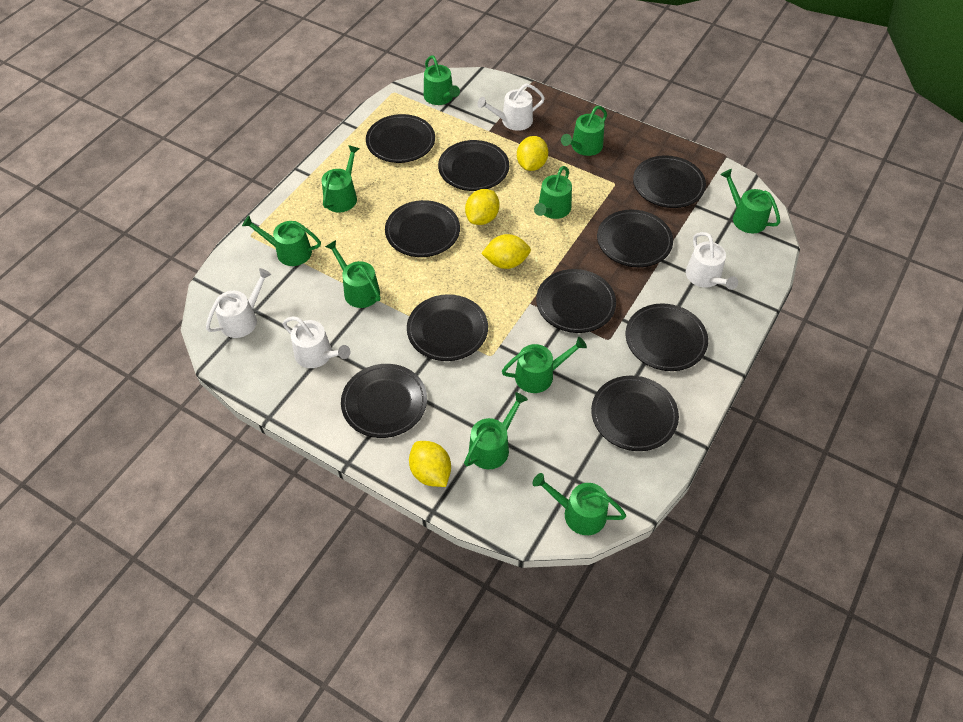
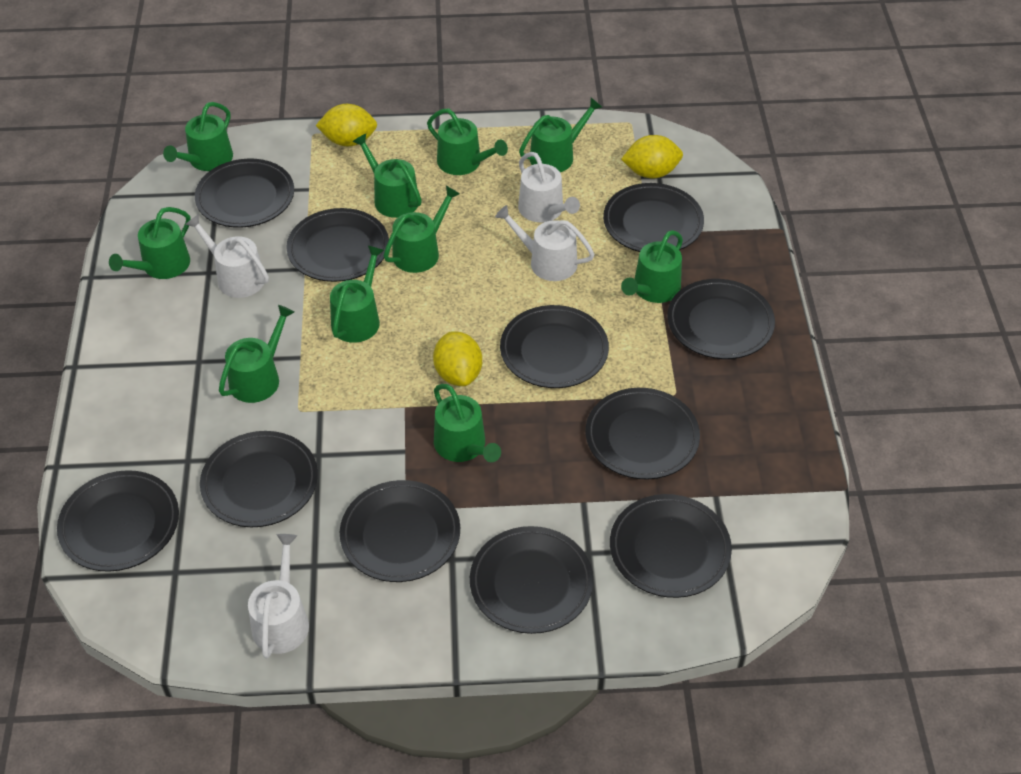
black plate: 10 -> 11
yellow lemon: 4 -> 3

